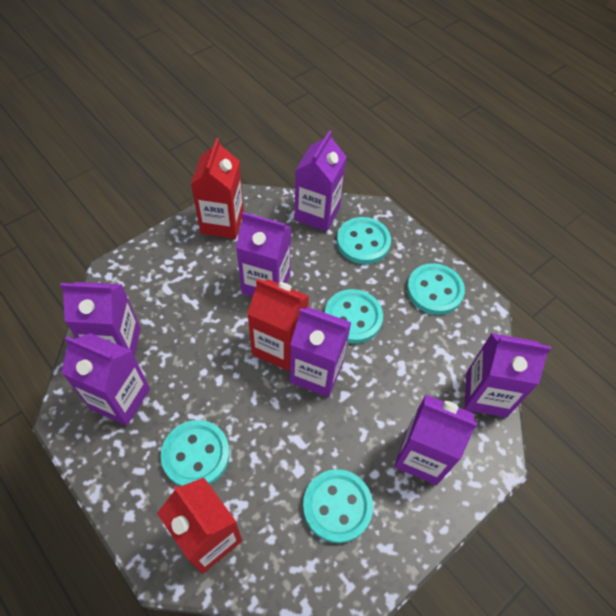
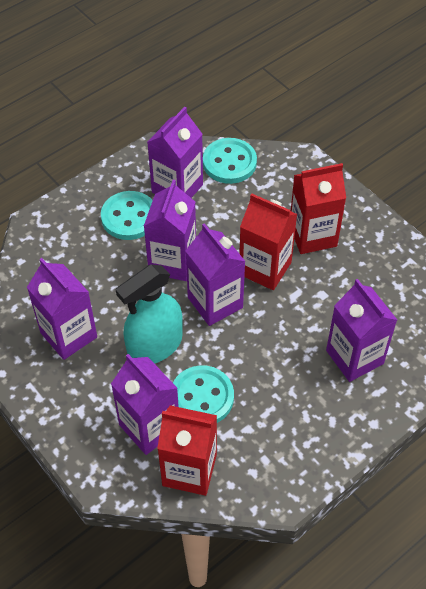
purple carton: 7 -> 6
turquoise button: 5 -> 3
turquoise spray bottle: 0 -> 1

